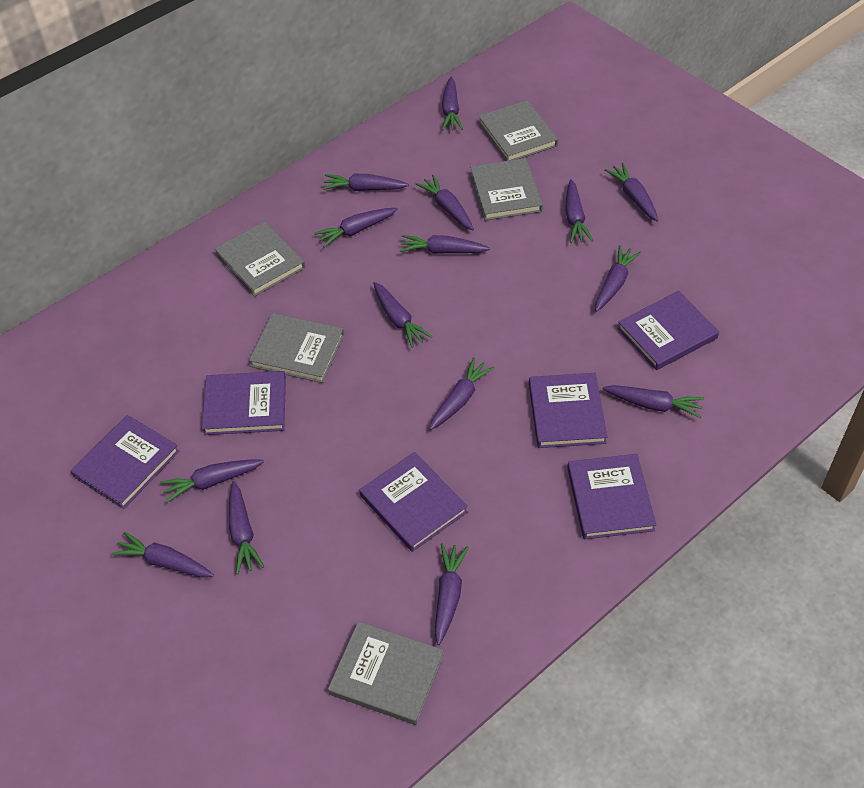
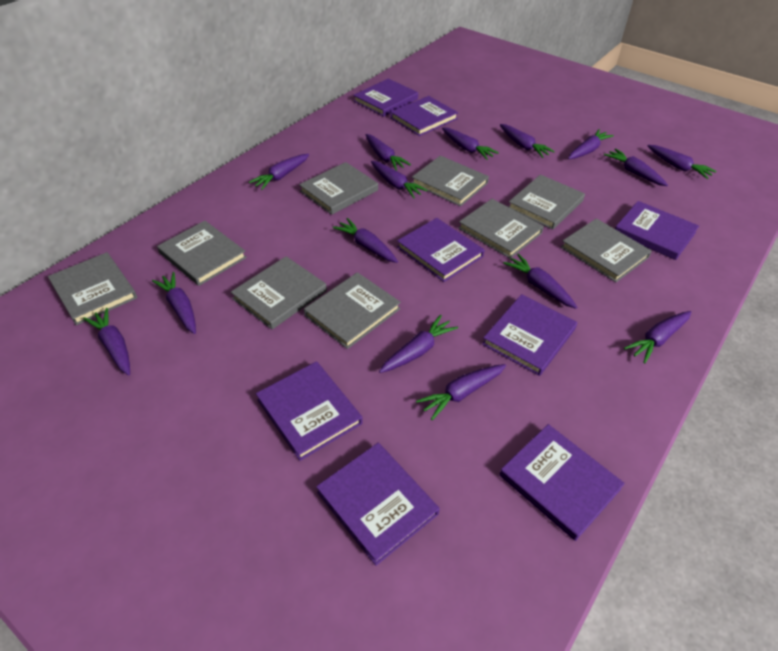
grey book: 5 -> 9
purple book: 6 -> 8

